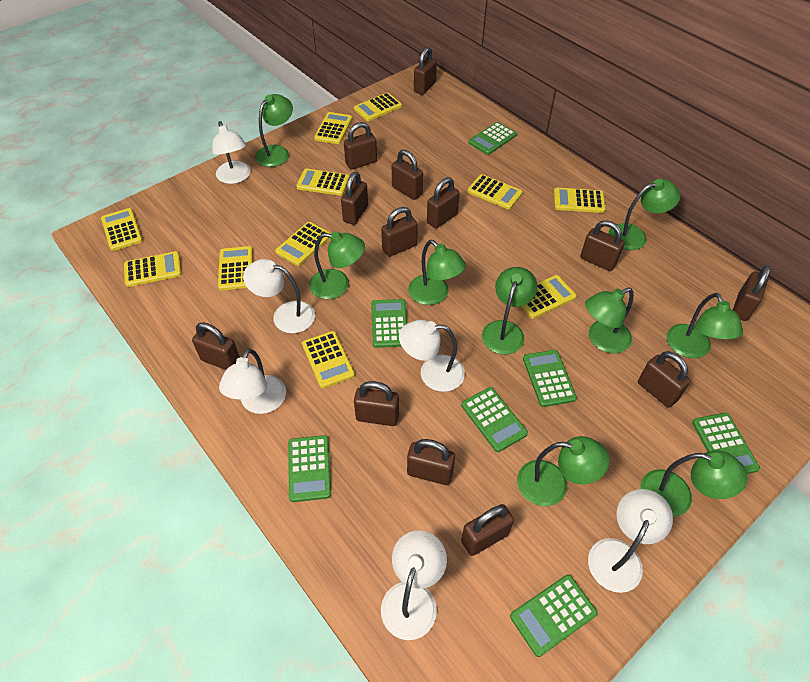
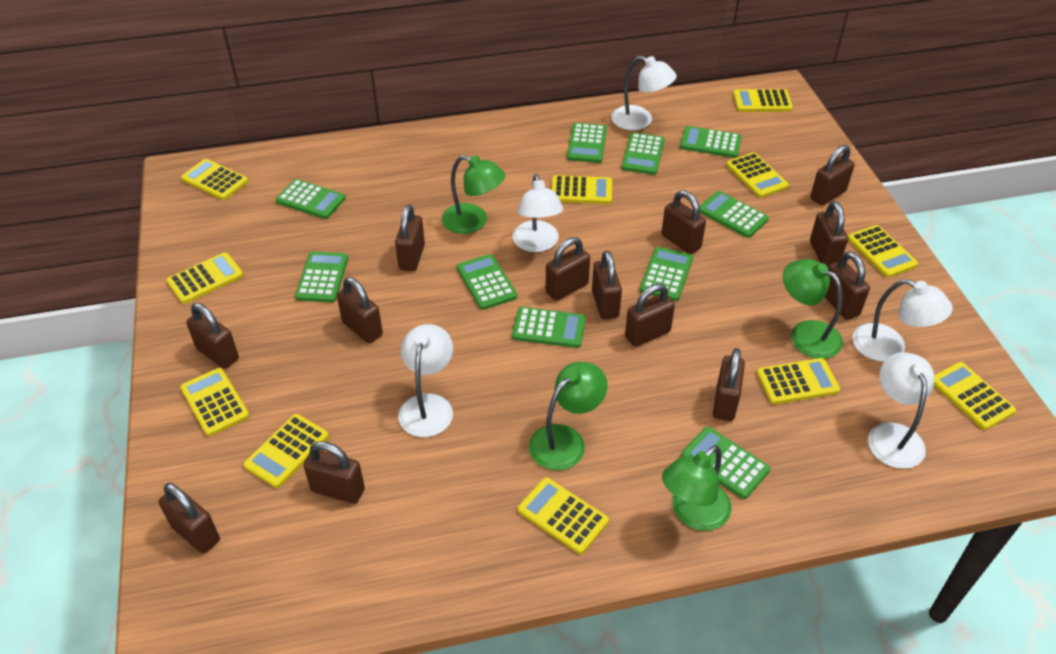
green calculator: 7 -> 10
green lamp: 9 -> 4
white lamp: 6 -> 5

